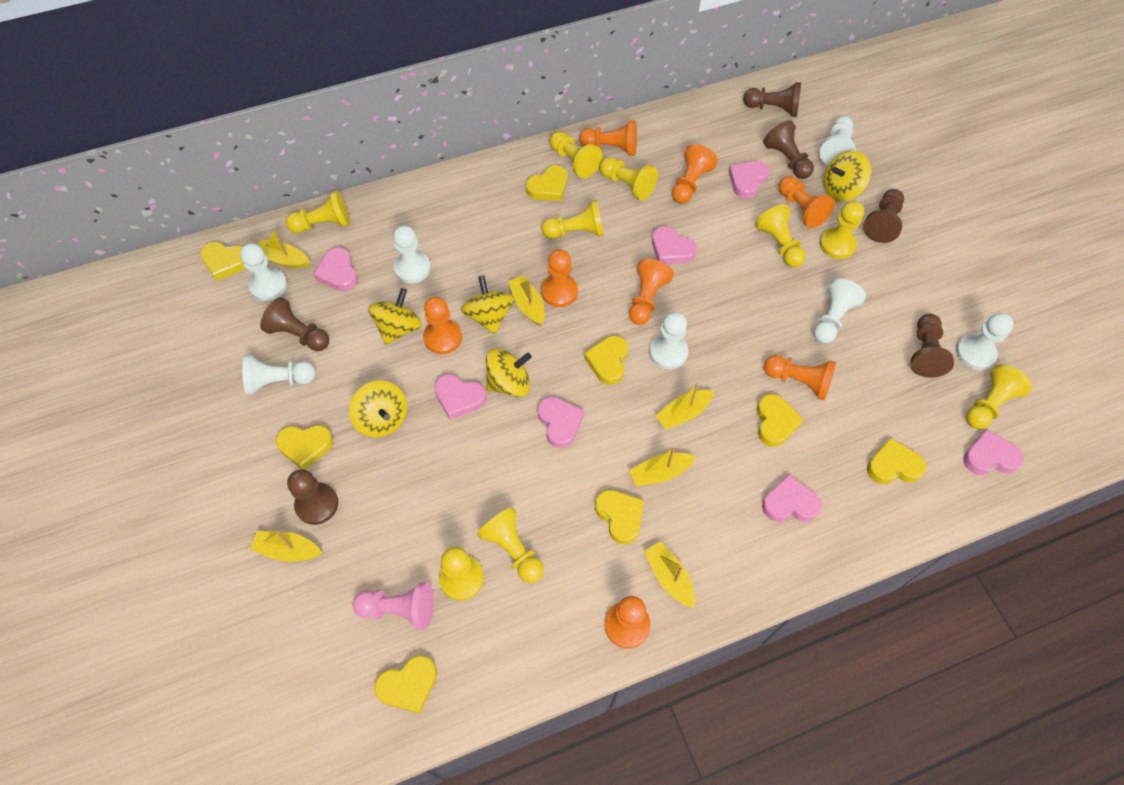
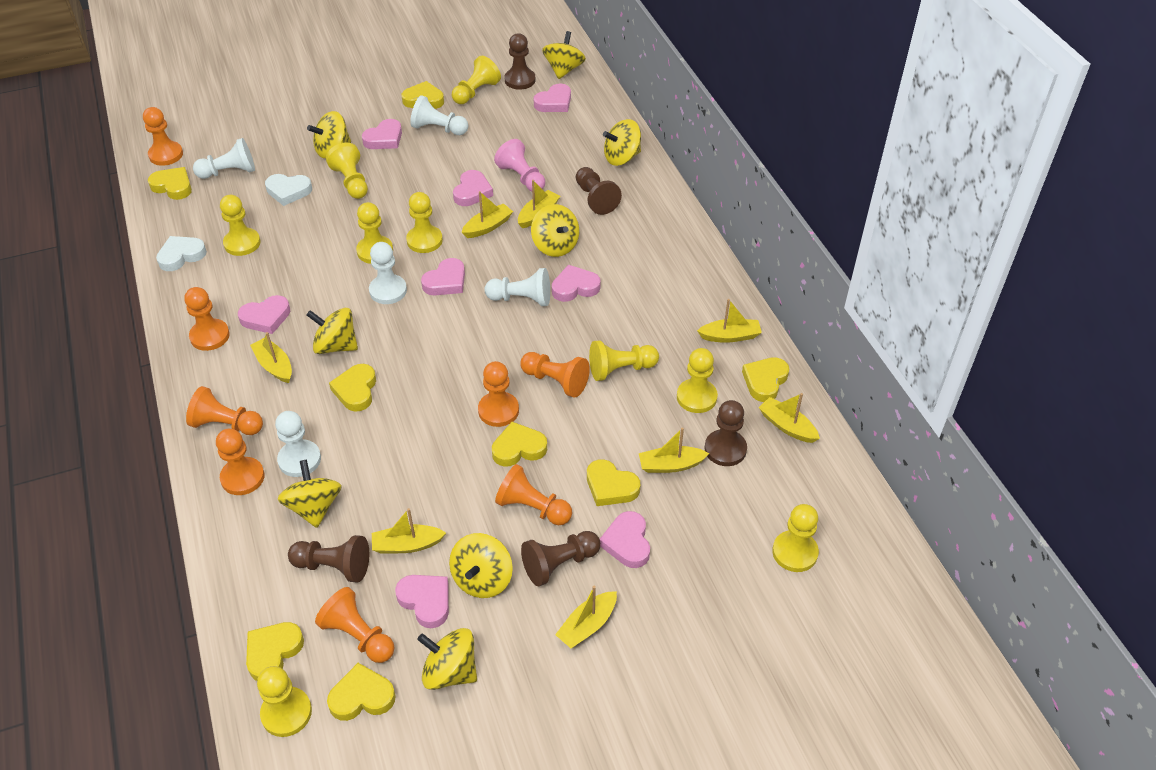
brown pawn: 6 -> 5
pink heart: 7 -> 8
white heart: 0 -> 2
white pawn: 7 -> 5
yellow boat: 6 -> 8
yellow spinning top: 5 -> 8

